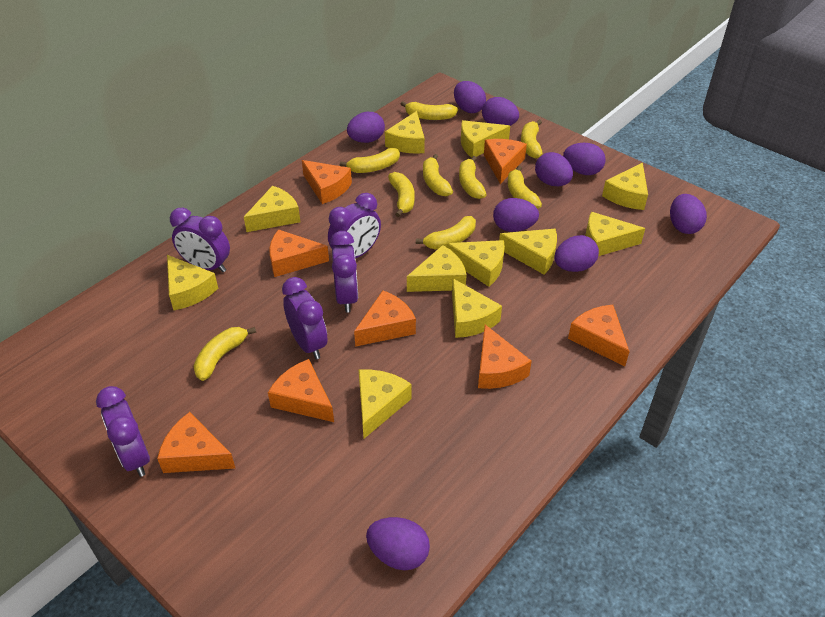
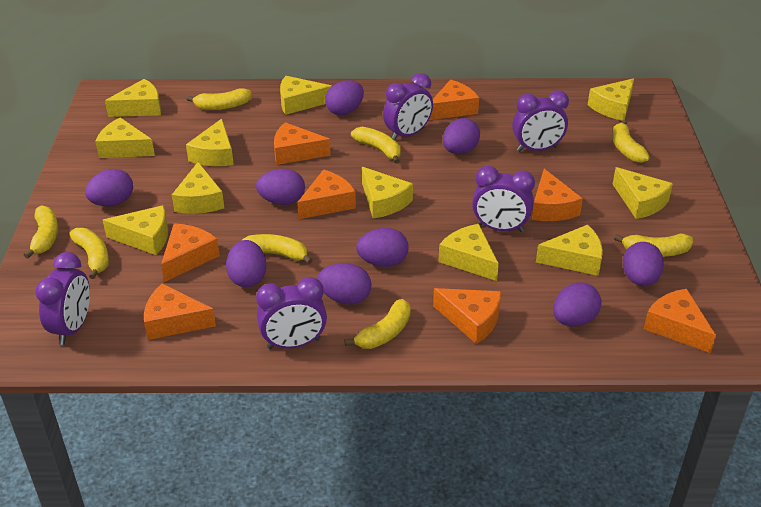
yellow banana: 9 -> 8

